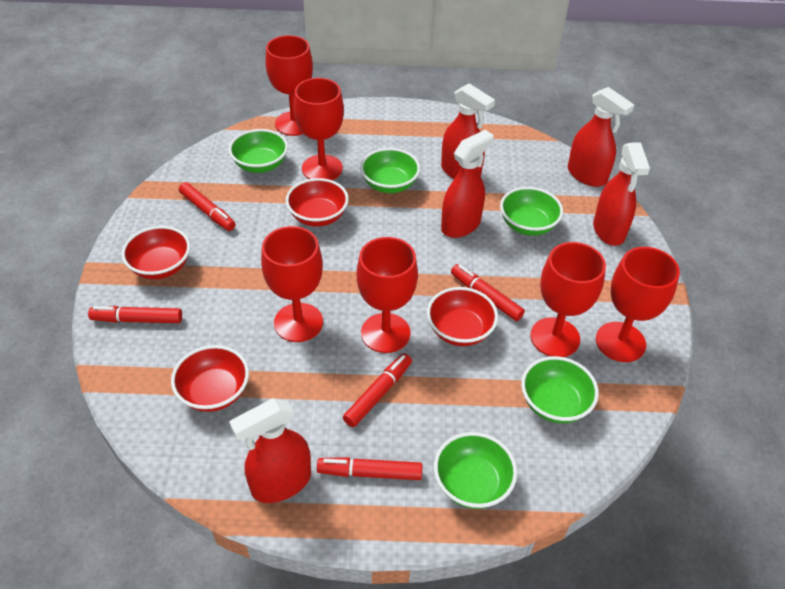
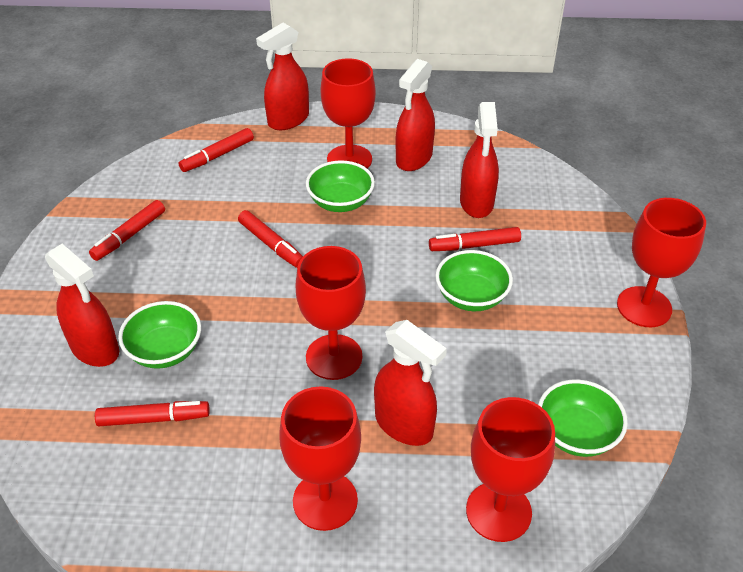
green bowl: 5 -> 4
red bowl: 4 -> 0
red goblet: 6 -> 5

